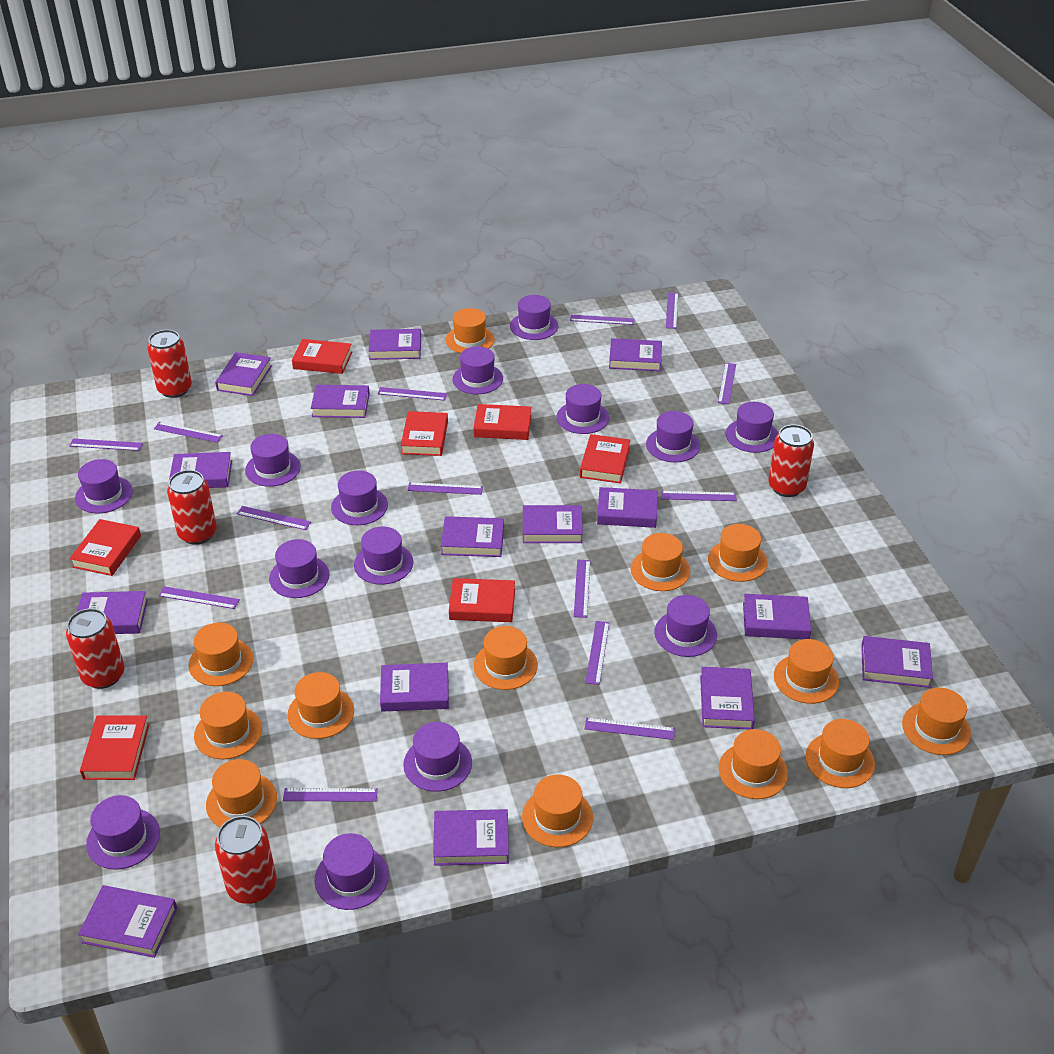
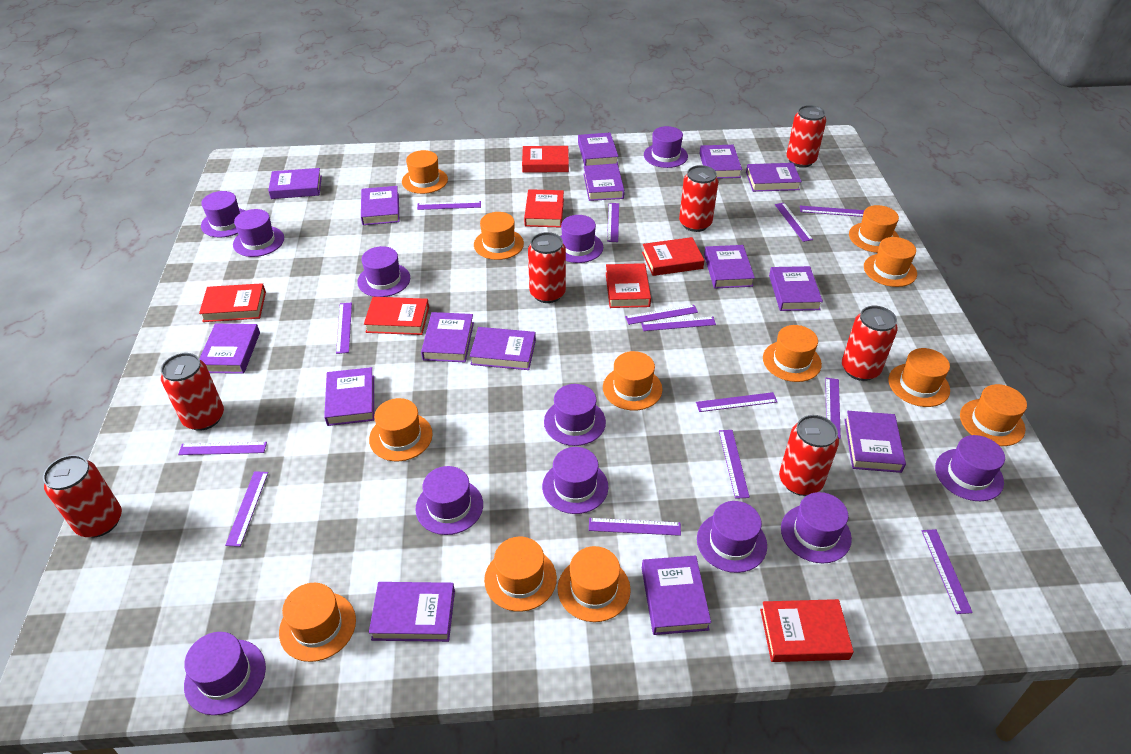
orange hat: 13 -> 12
purple hat: 14 -> 12
red can: 5 -> 7

